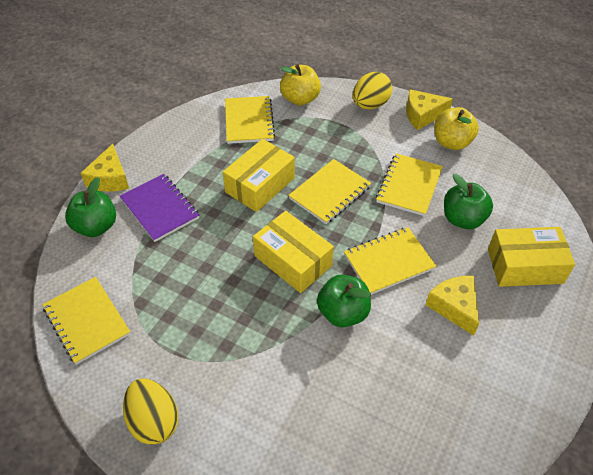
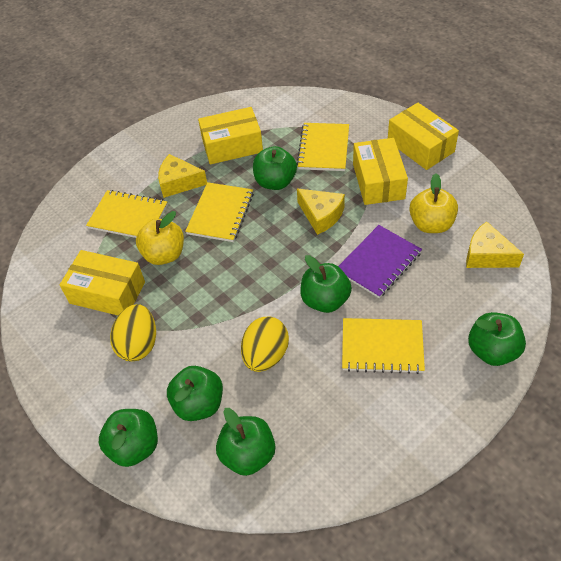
green apple: 3 -> 6
yellow box: 3 -> 4
yellow notebook: 5 -> 4

